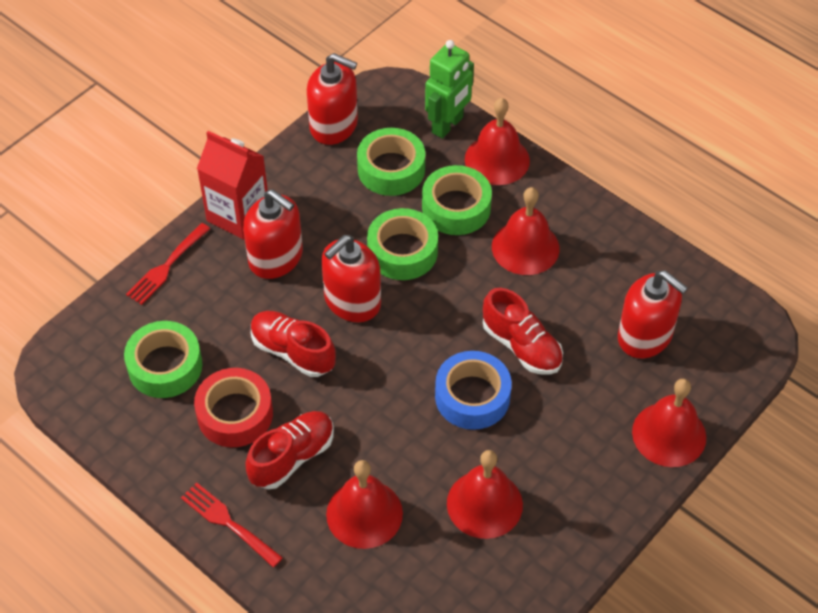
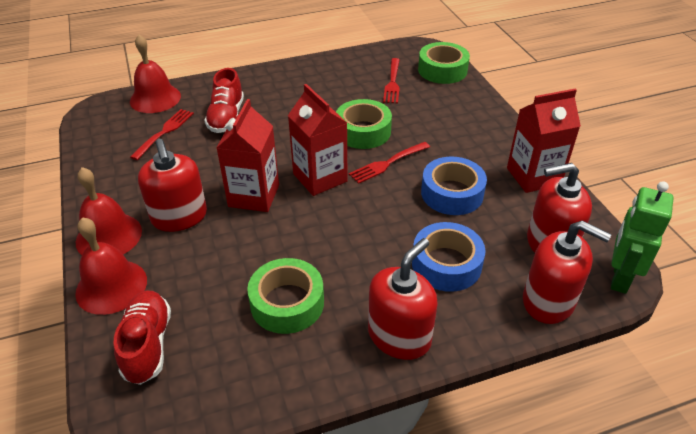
blue tape: 1 -> 2
green tape: 4 -> 3
red bell: 5 -> 3
red carton: 1 -> 3
red fork: 2 -> 3
red shoe: 3 -> 2
red tape: 1 -> 0

